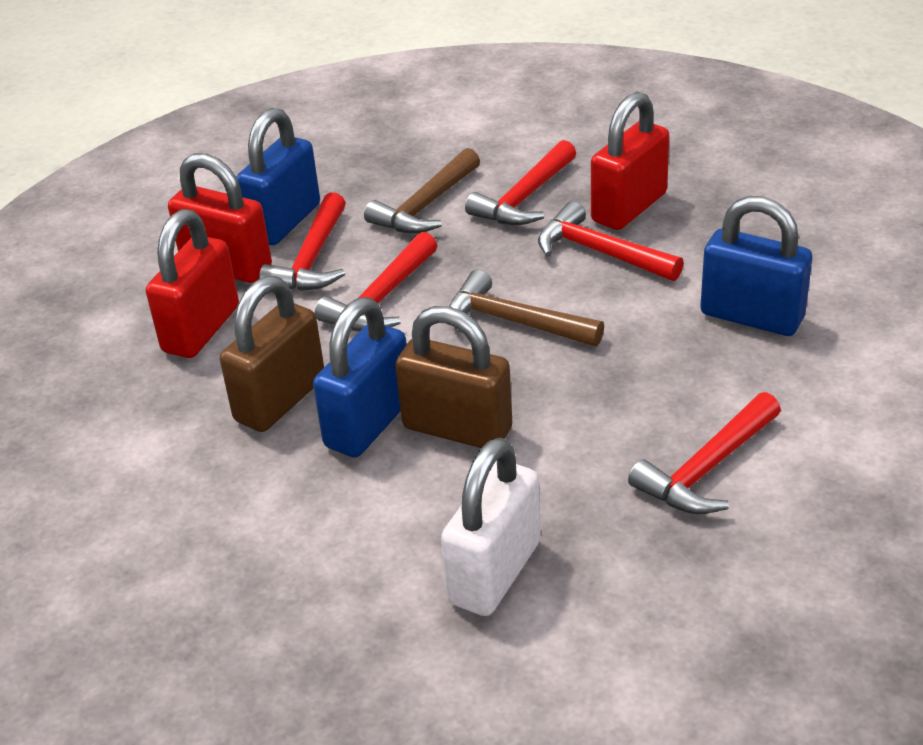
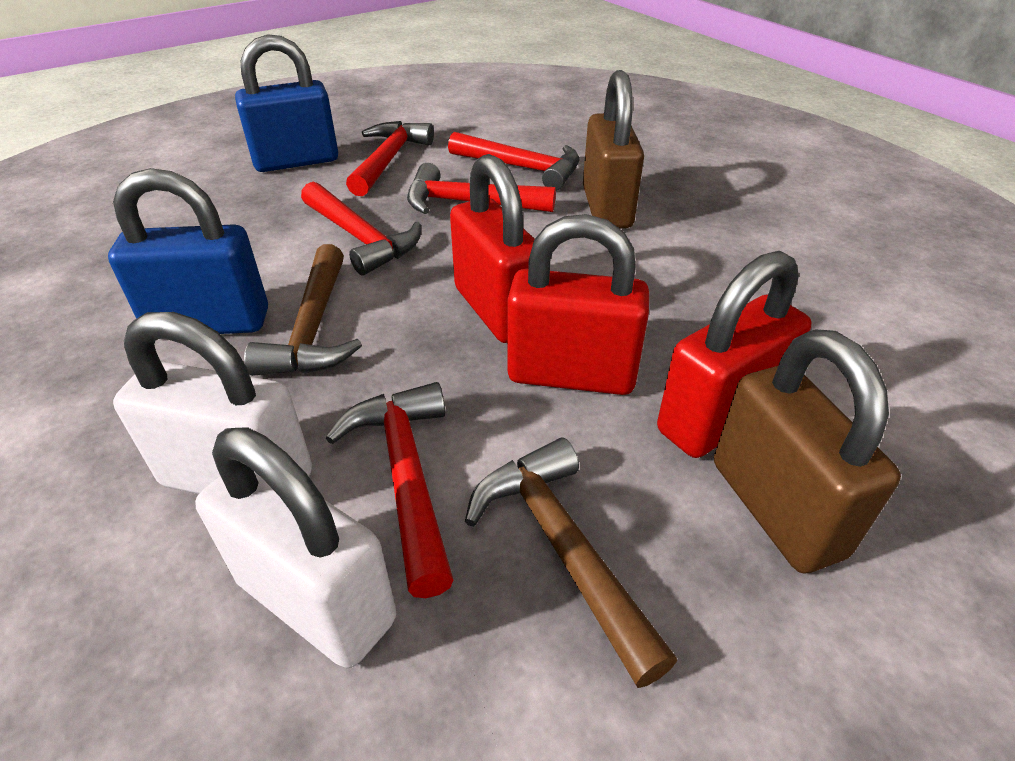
blue padlock: 3 -> 2
white padlock: 1 -> 2

